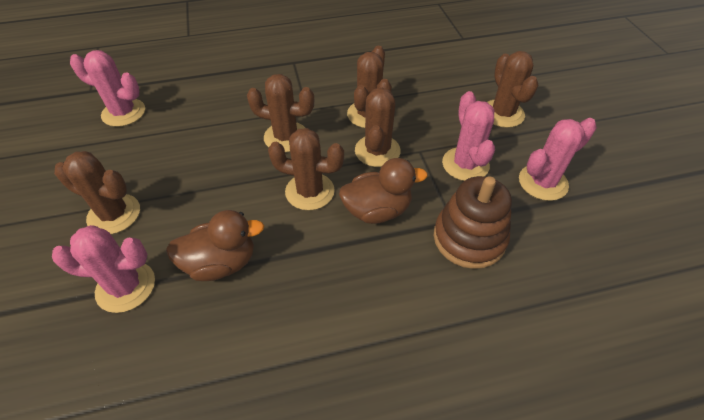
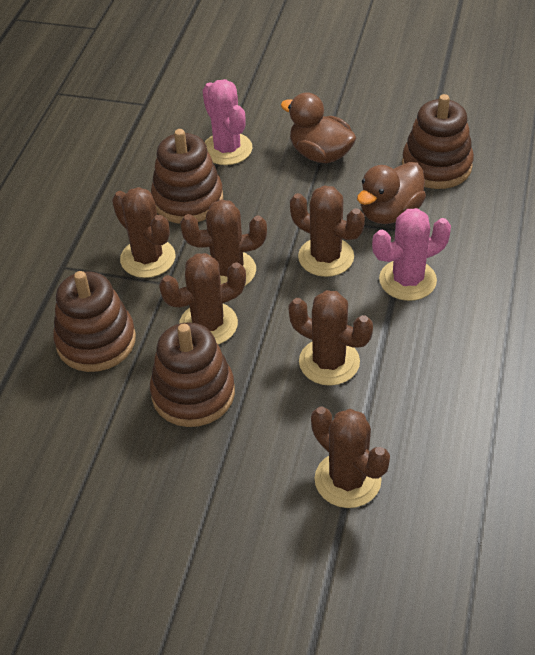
brown stacking toy: 1 -> 4
pink cactus: 4 -> 2

